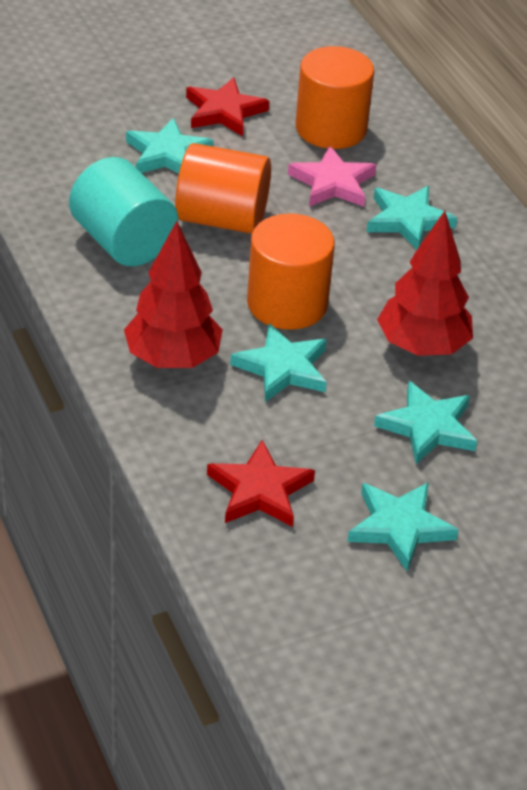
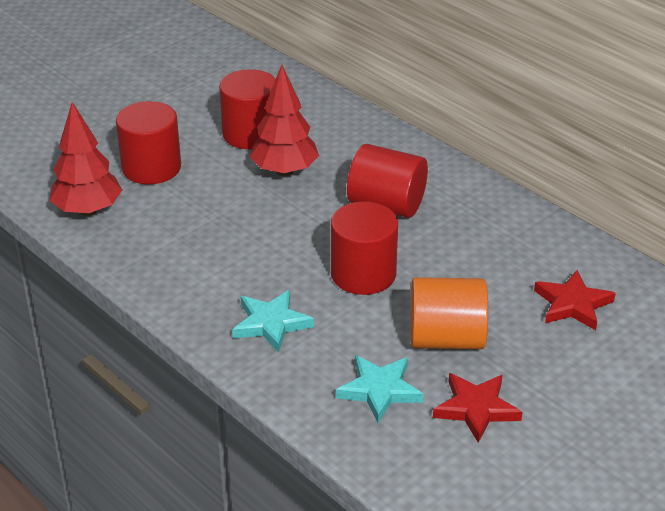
orange cylinder: 3 -> 1
pink star: 1 -> 0
red cylinder: 0 -> 4
turquoise cylinder: 1 -> 0
turquoise star: 5 -> 2

